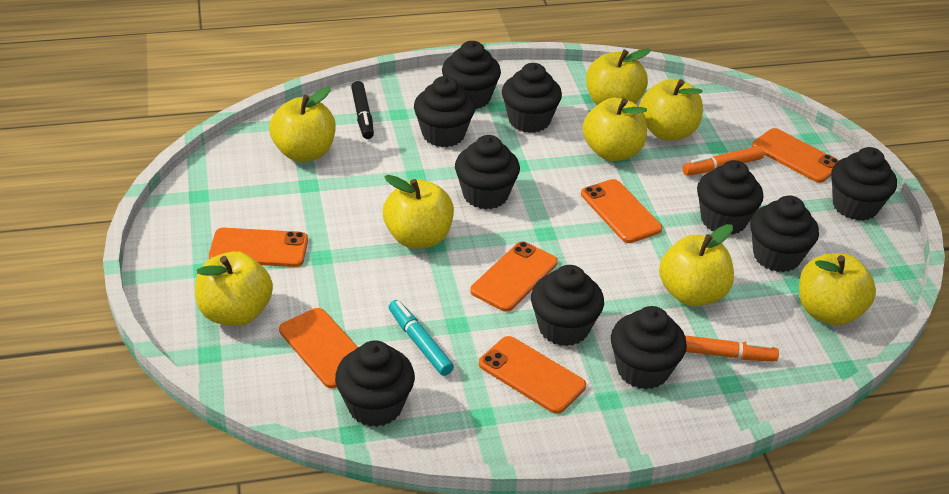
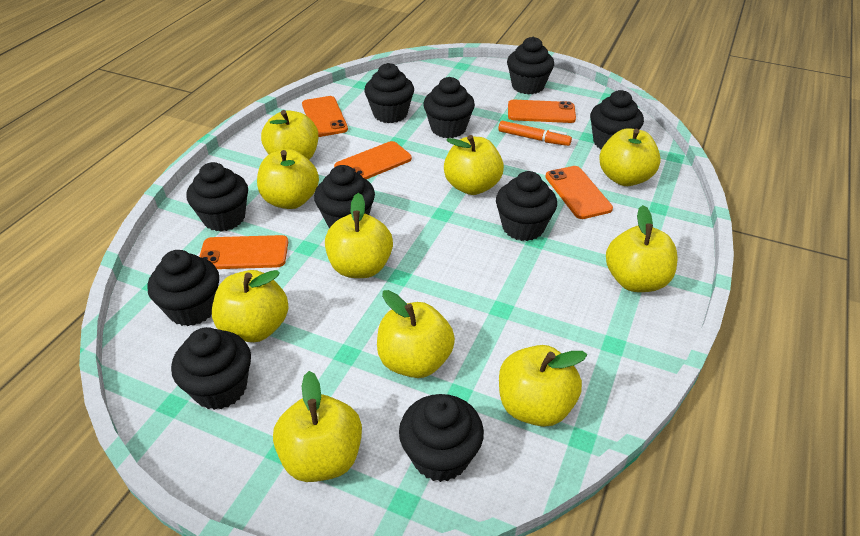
black marker: 1 -> 0
orange marker: 2 -> 1
orange phone: 6 -> 5
turquoise marker: 1 -> 0
yellow apple: 8 -> 10

